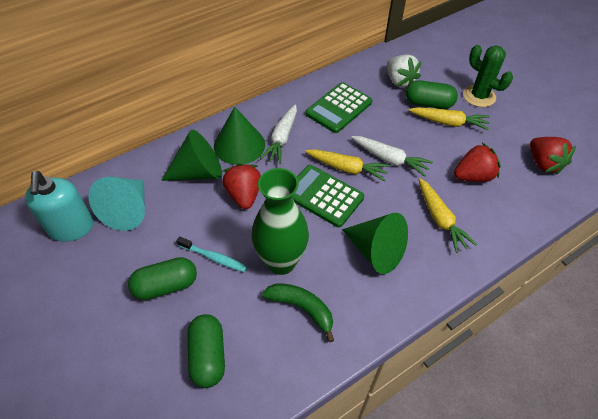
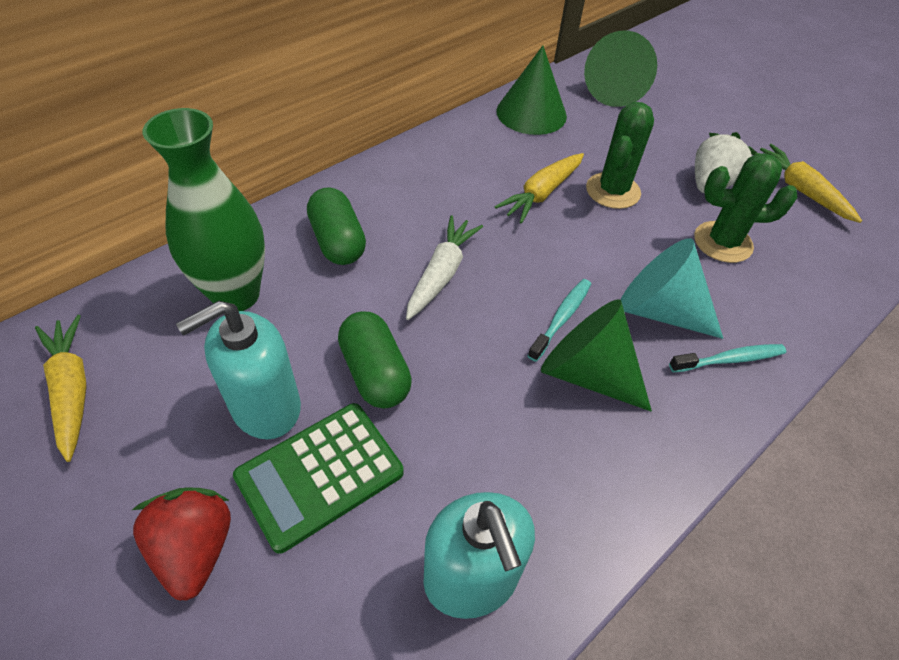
green banana: 1 -> 0
green cactus: 1 -> 2
green calculator: 2 -> 1
green capsule: 3 -> 2
red strawberry: 3 -> 1
turquoise soap dispenser: 1 -> 2
turquoise toothbrush: 1 -> 2
white carrot: 2 -> 1

